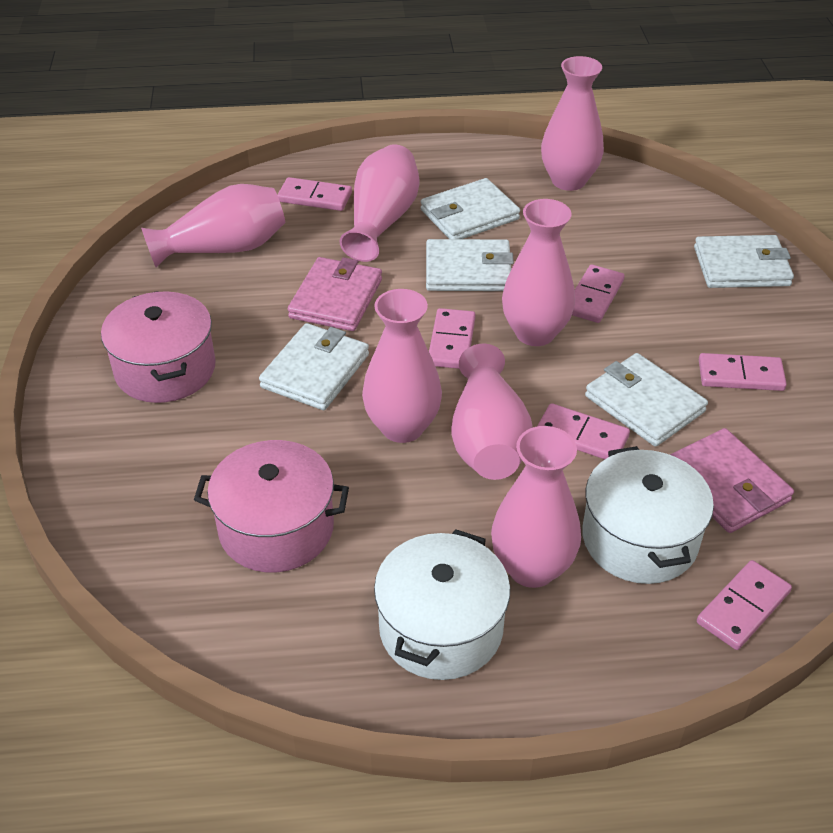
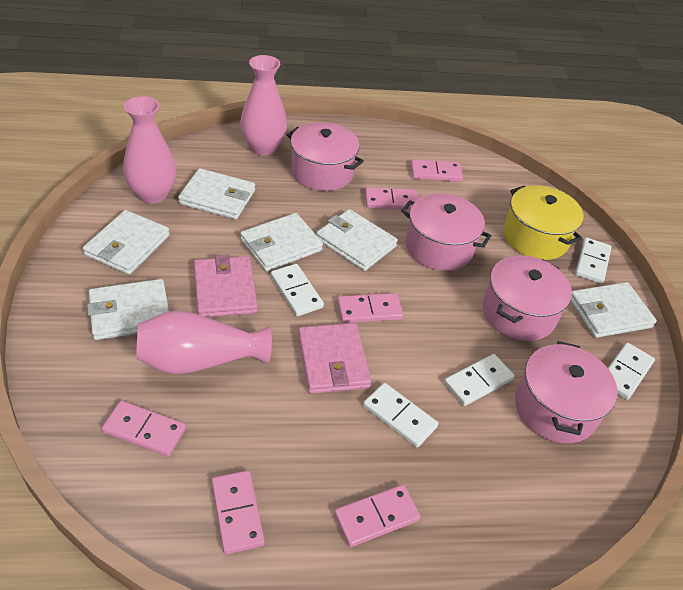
pink pot: 2 -> 4
pink vase: 7 -> 3
white domino: 0 -> 5
white pot: 2 -> 0
white wallet: 5 -> 6
yellow pot: 0 -> 1

